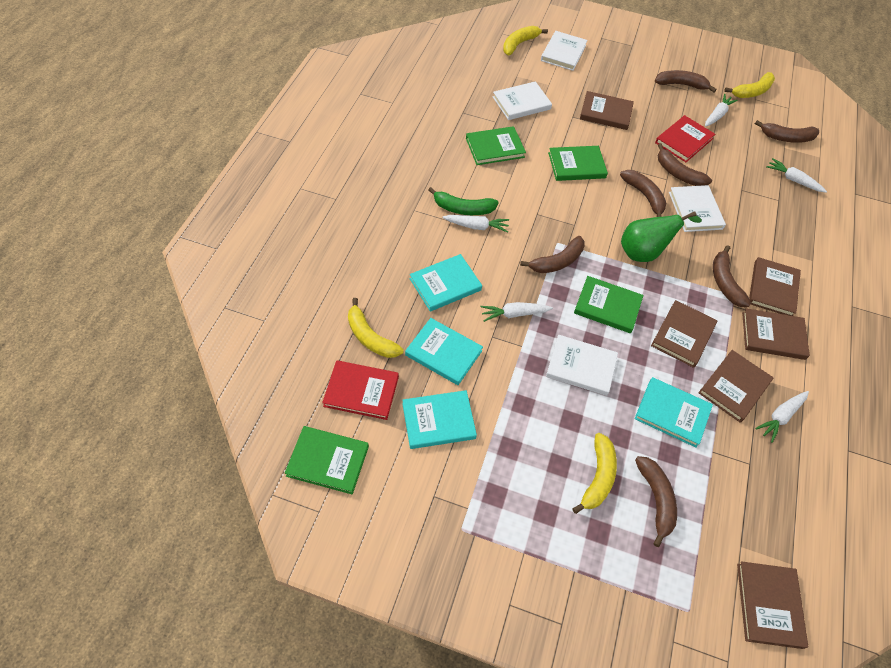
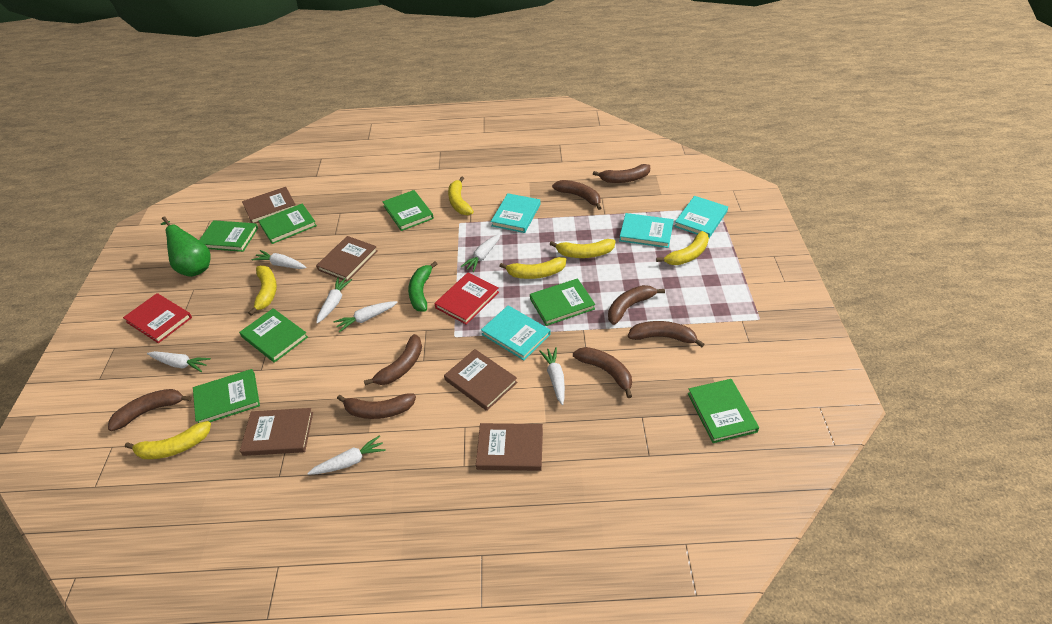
brown banana: 7 -> 8
brown book: 6 -> 5
green book: 4 -> 7
white book: 4 -> 0
white carrot: 5 -> 7
yellow banana: 4 -> 6

